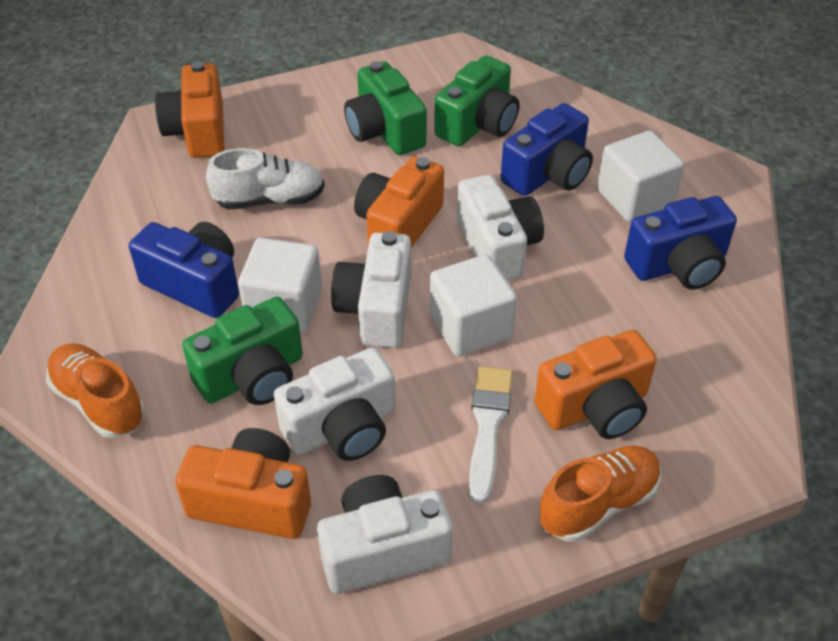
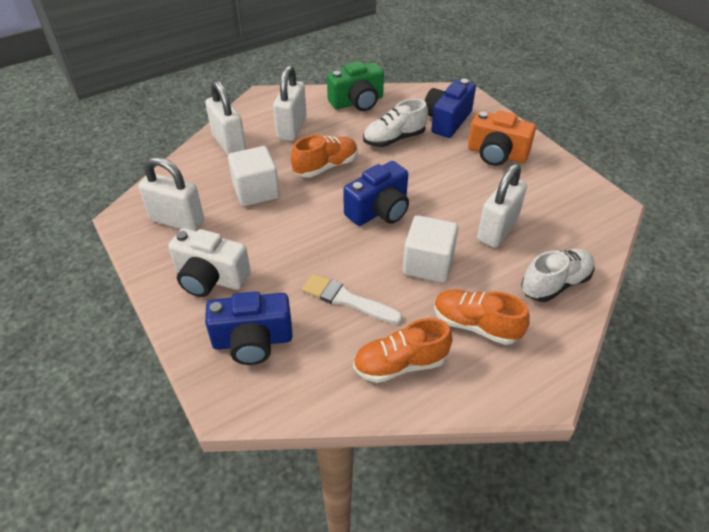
green camera: 3 -> 1
orange camera: 4 -> 1
orange shoe: 2 -> 3
white camera: 4 -> 1
white cube: 3 -> 2
white padlock: 0 -> 4
white shoe: 1 -> 2

